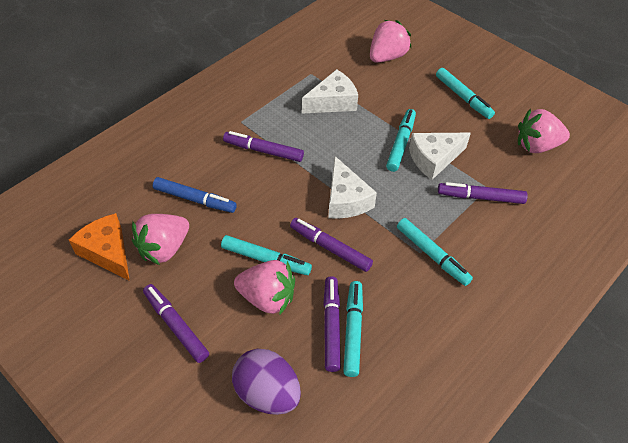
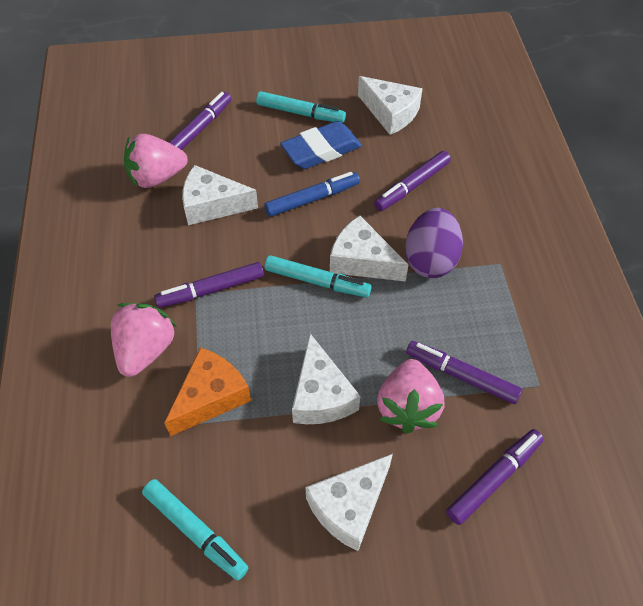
blue eraser: 0 -> 1
pink strawberry: 4 -> 3
turquoise marker: 5 -> 3
white cheese: 3 -> 5

